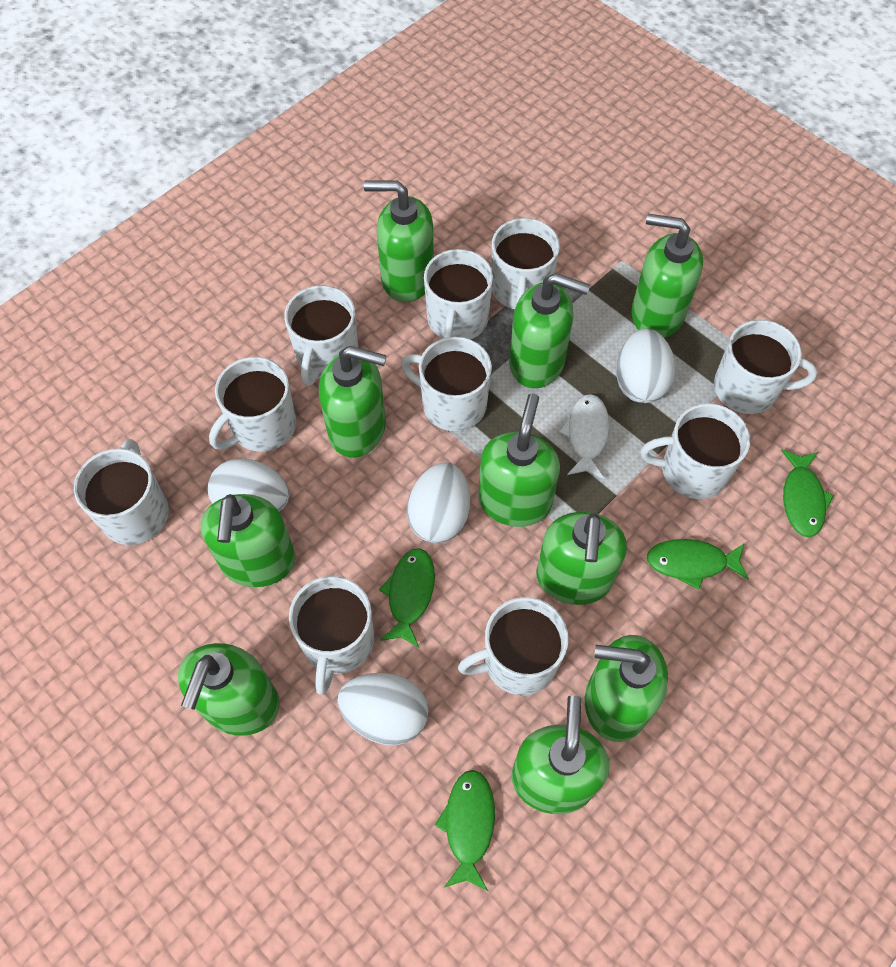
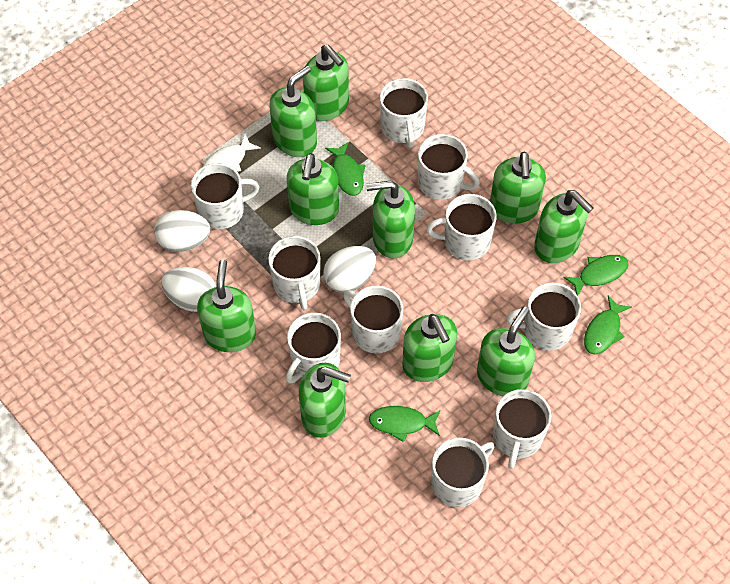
white egg: 4 -> 3

